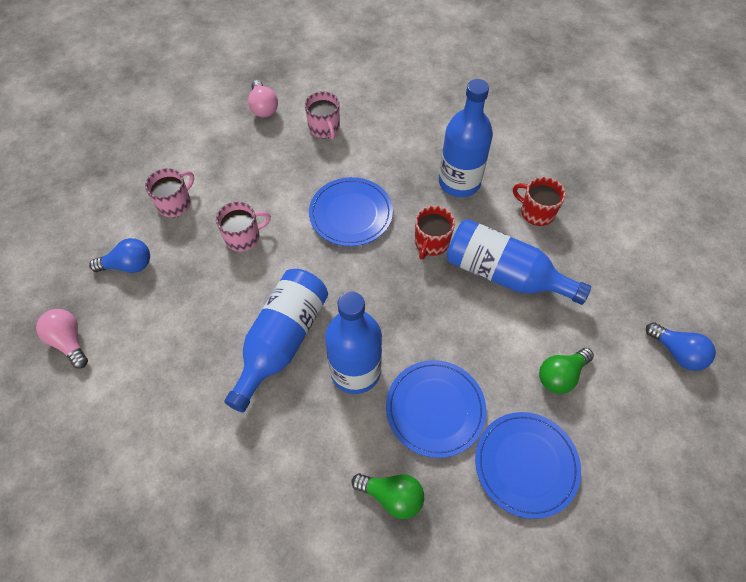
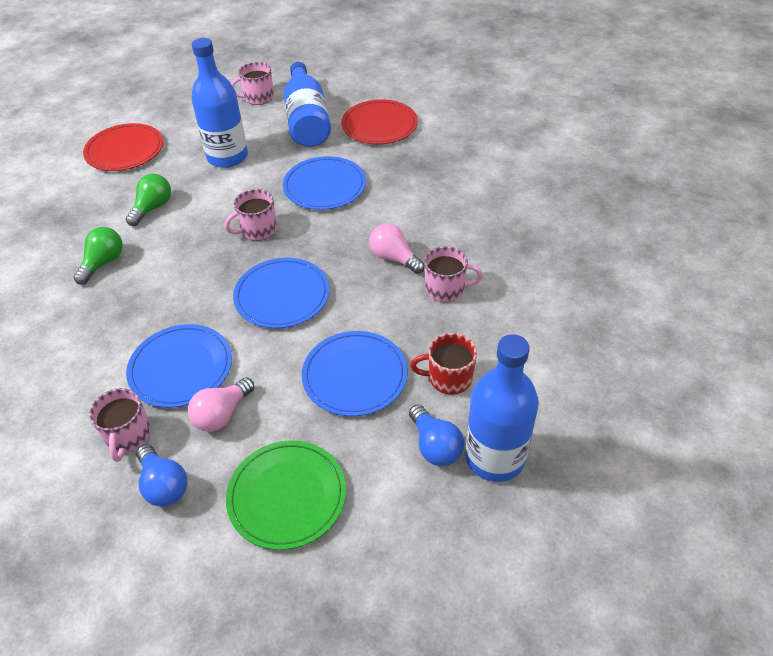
blue bottle: 4 -> 3
blue plate: 3 -> 4
green plate: 0 -> 1
pink mug: 3 -> 4
red mug: 2 -> 1
red plate: 0 -> 2

